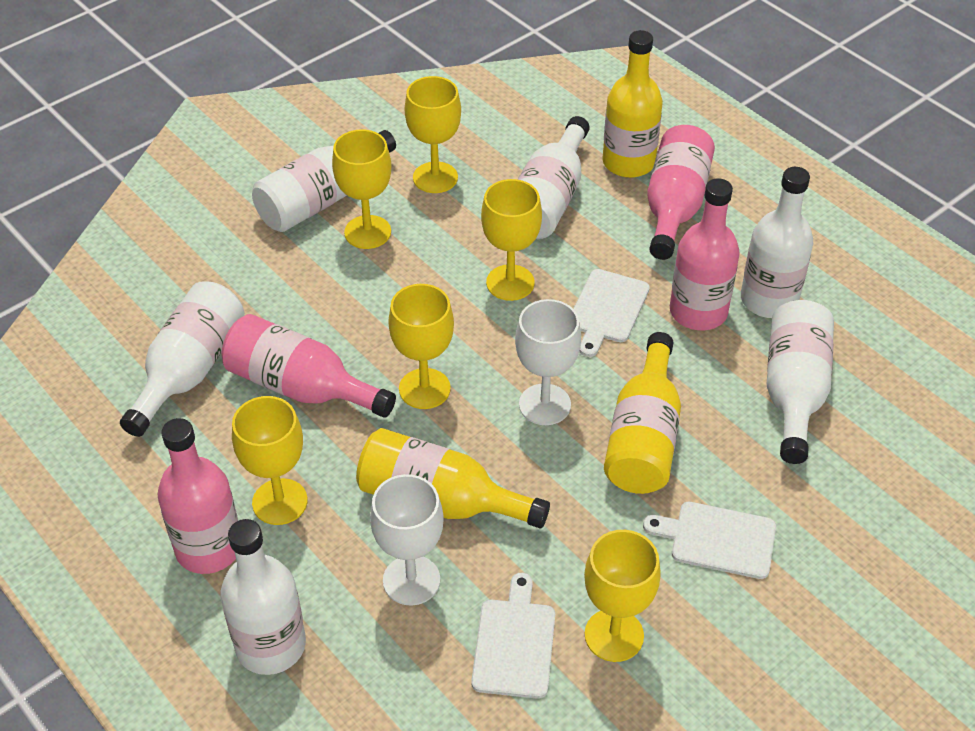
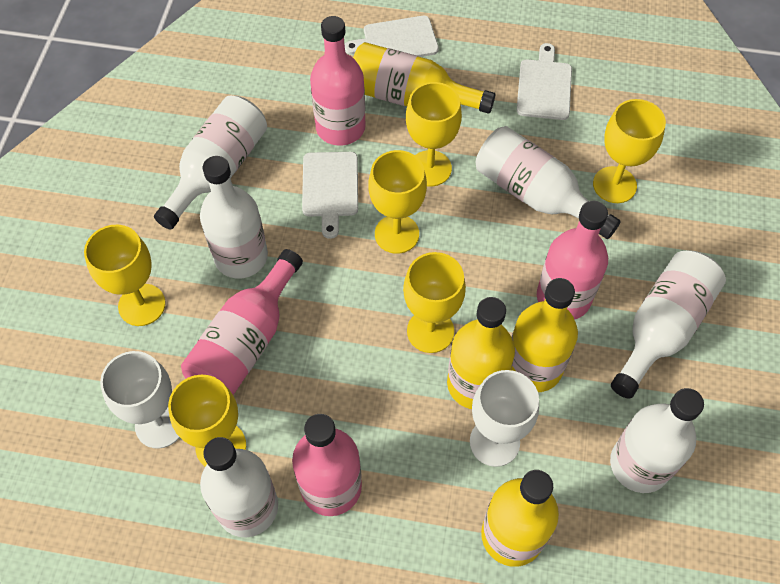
yellow bottle: 3 -> 4

